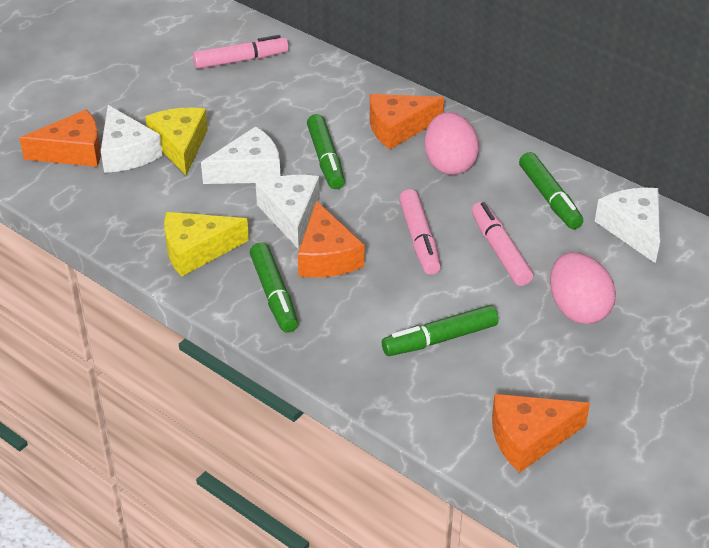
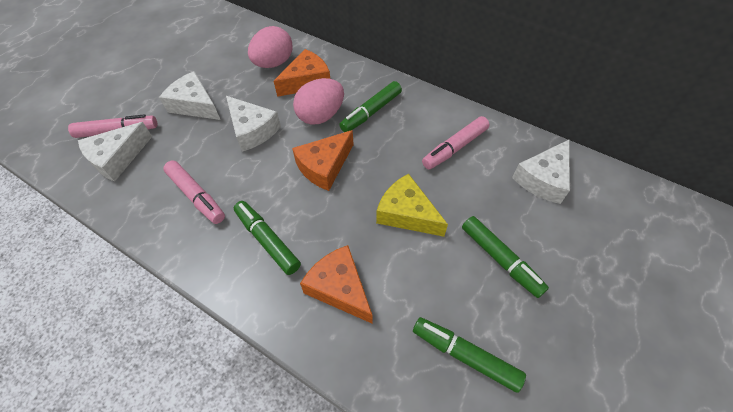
orange cheese: 4 -> 3
yellow cheese: 2 -> 1

